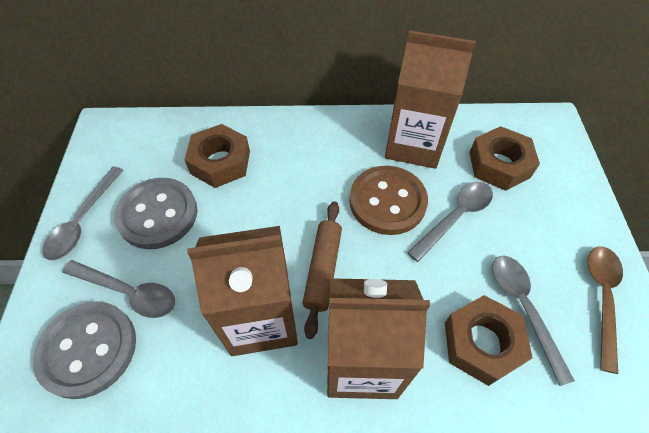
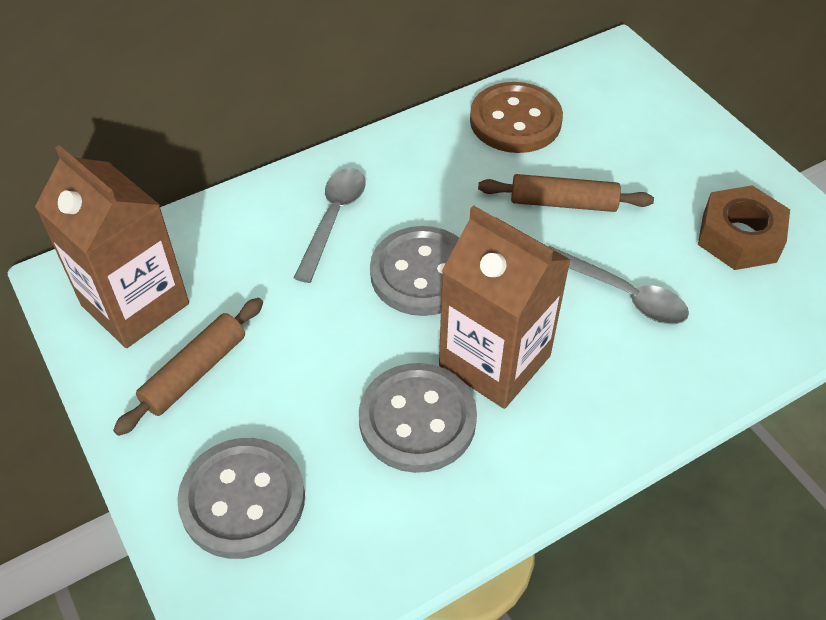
brown carton: 3 -> 2
brown nut: 3 -> 1
brown rolling pin: 1 -> 2
brown spoon: 1 -> 0
grey button: 2 -> 3
grey spoon: 4 -> 2

